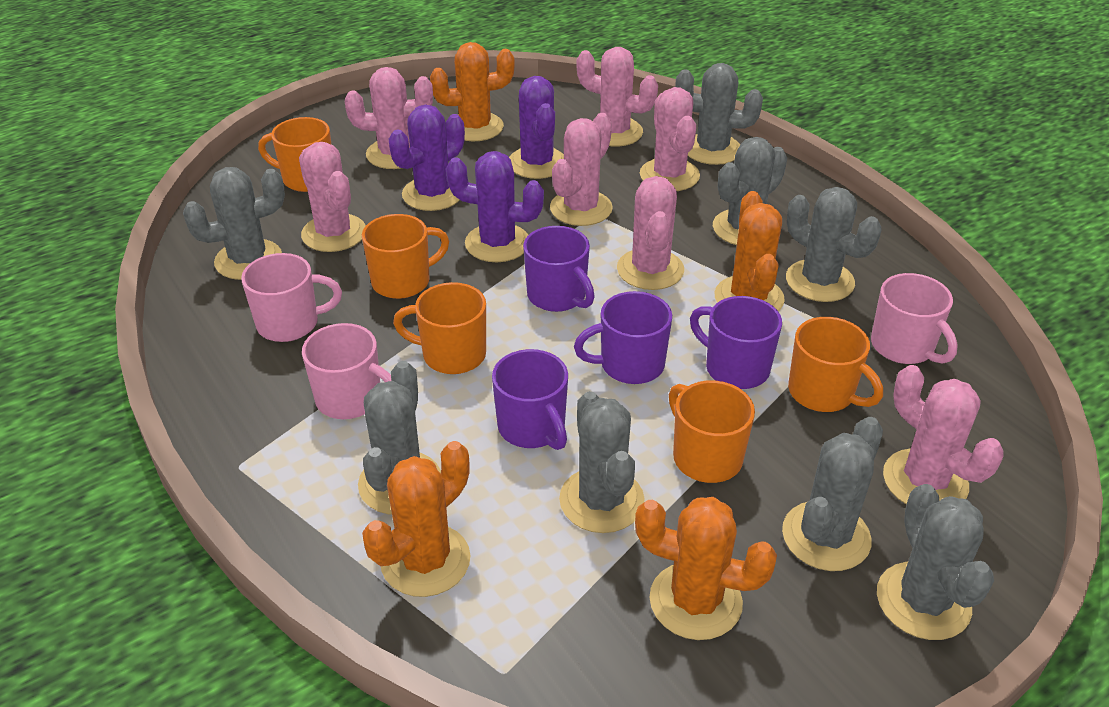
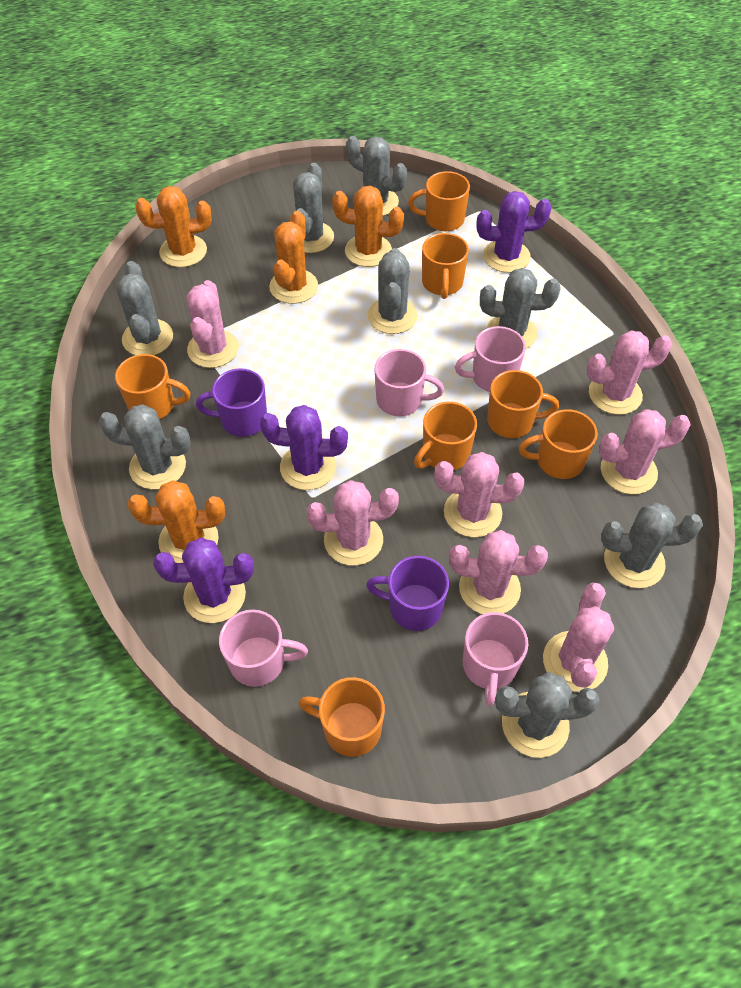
orange mug: 5 -> 7
pink mug: 3 -> 4
purple mug: 4 -> 2

